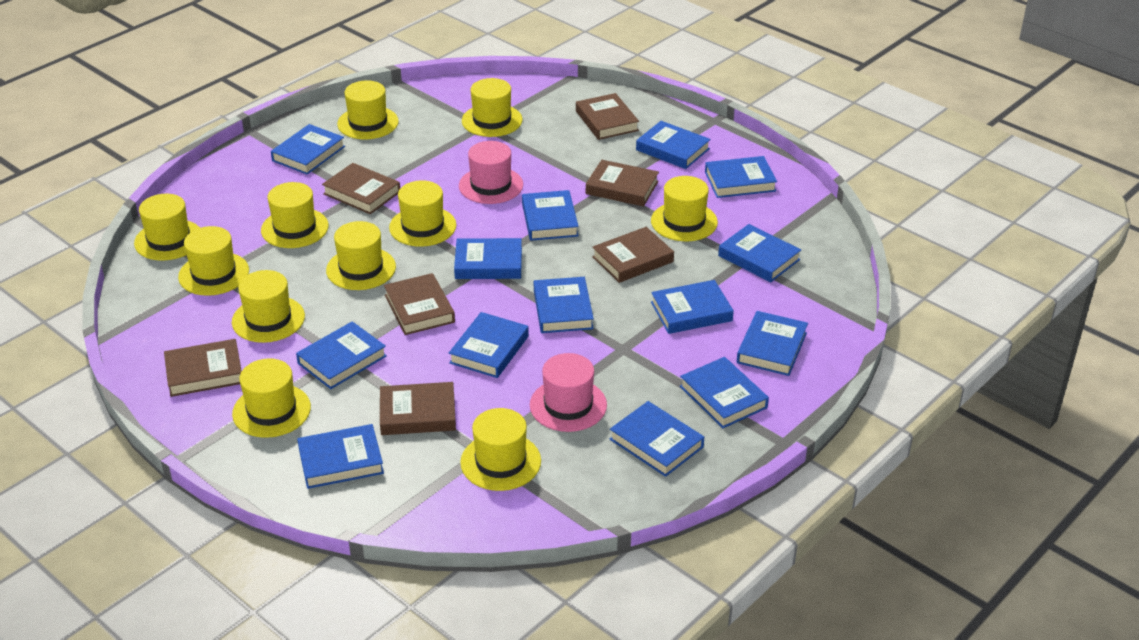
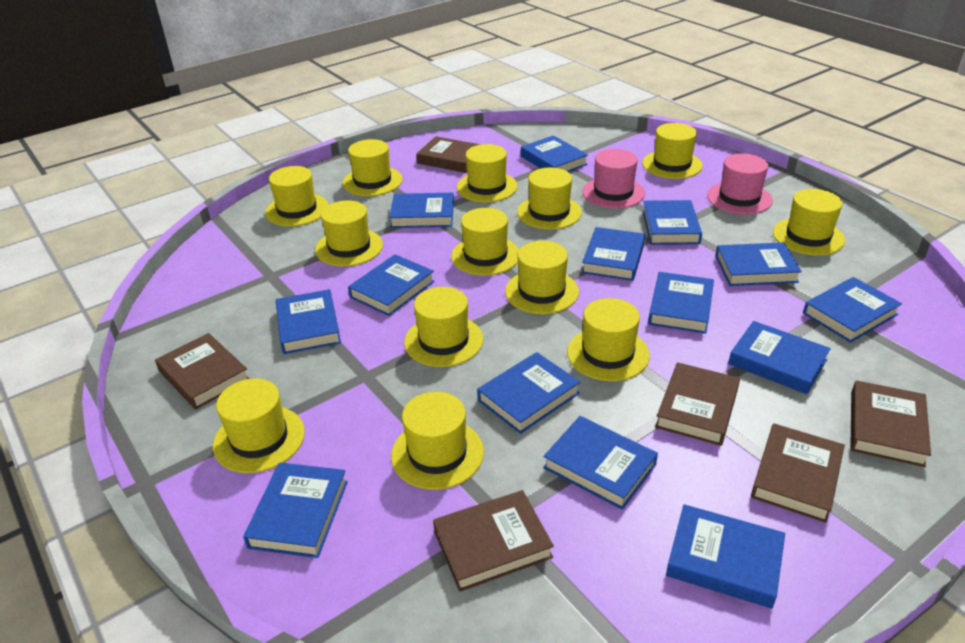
brown book: 7 -> 6
yellow hat: 11 -> 13

